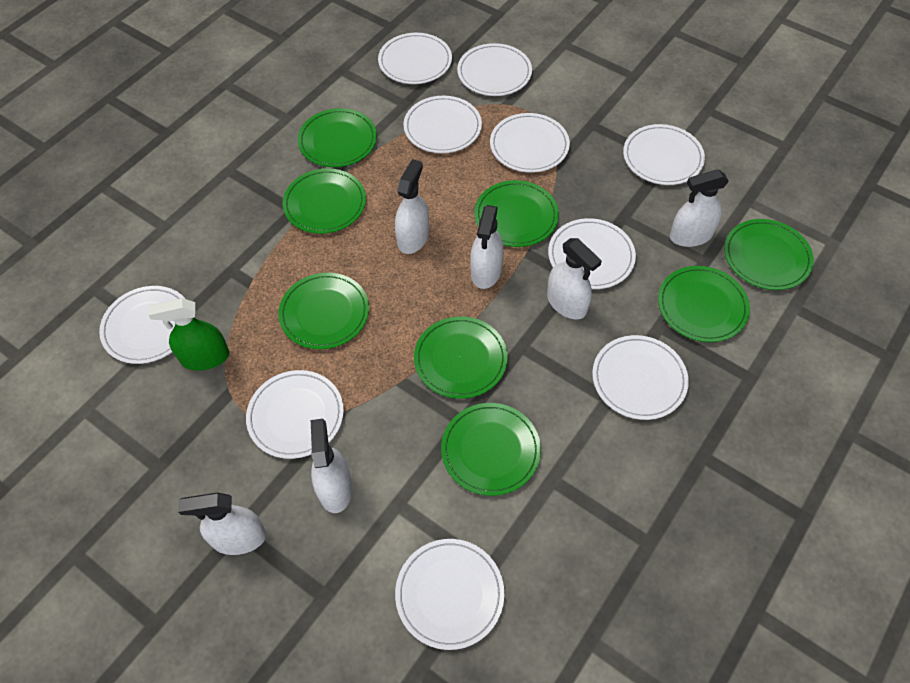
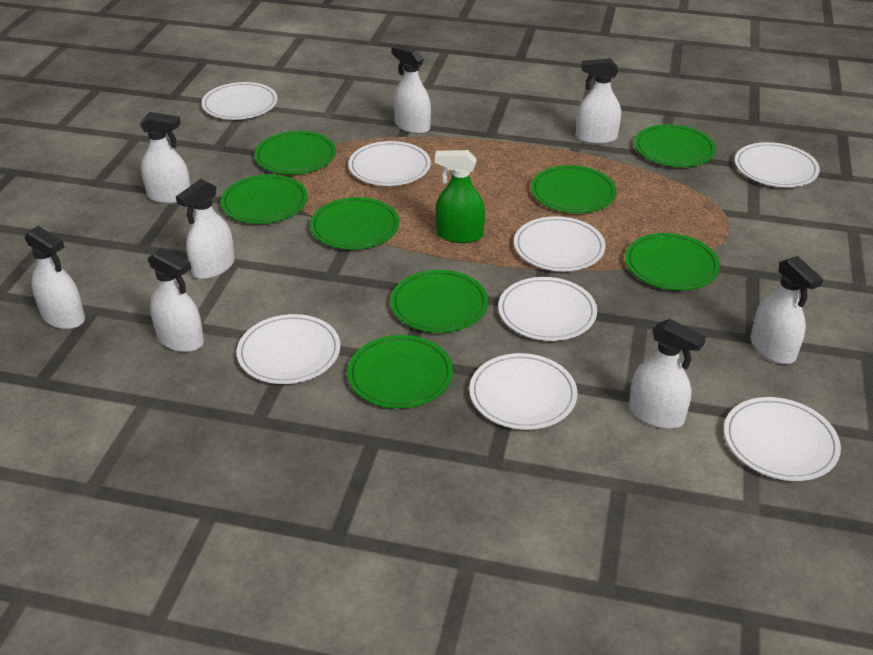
white plate: 10 -> 8
white spray bottle: 6 -> 8

